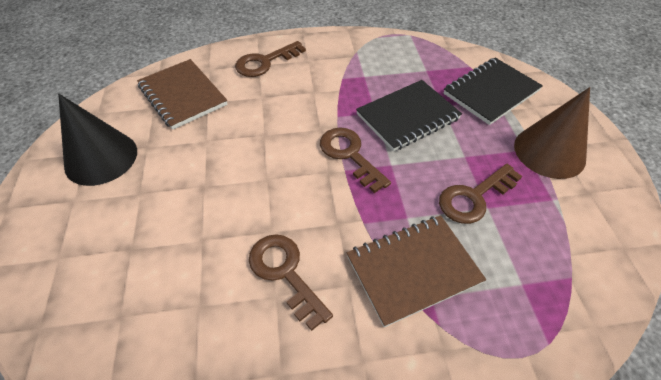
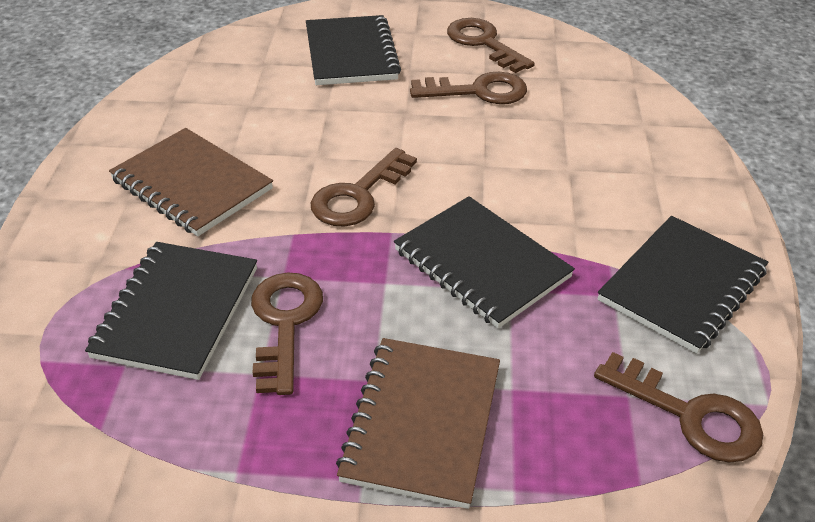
black cone: 1 -> 0
black notebook: 2 -> 4
brown cone: 1 -> 0
brown key: 4 -> 5

